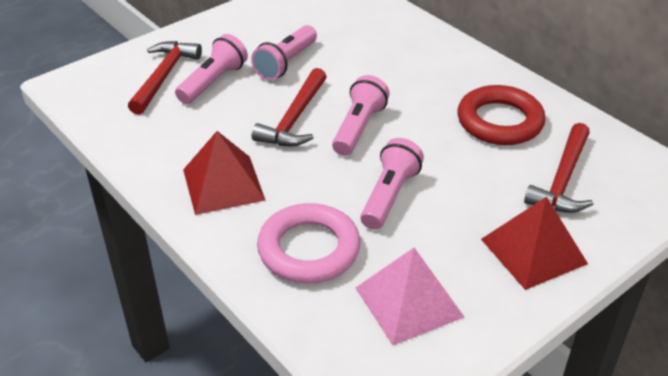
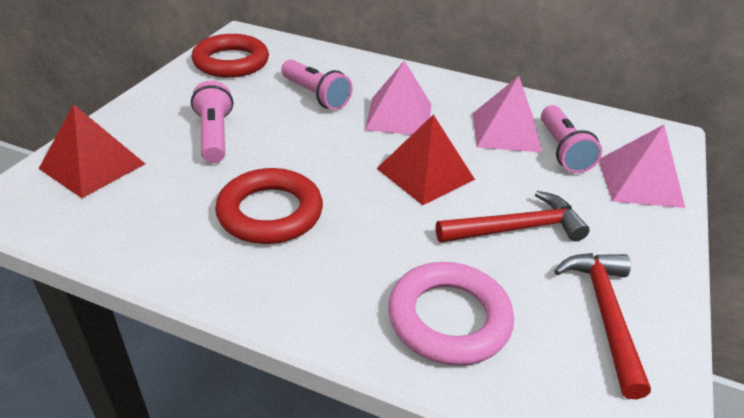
pink flashlight: 4 -> 3
pink pyramid: 1 -> 3
red hammer: 3 -> 2
red ring: 1 -> 2

